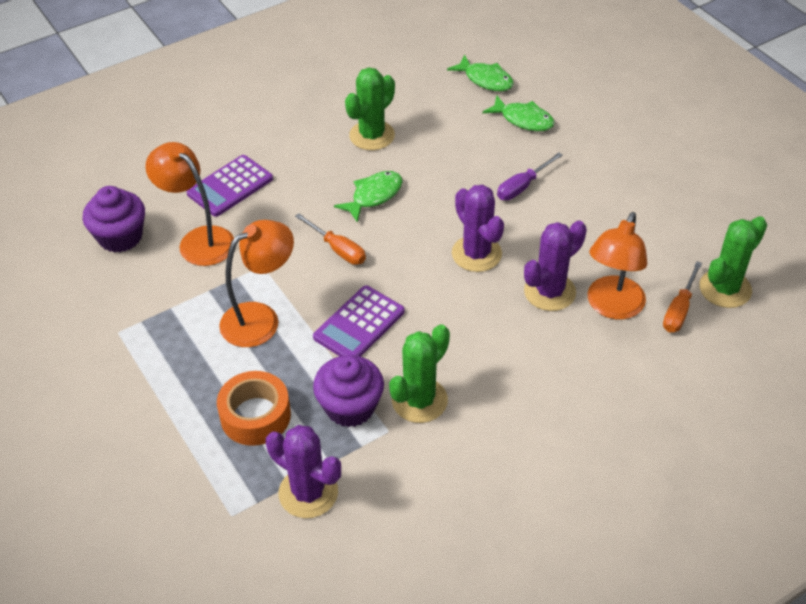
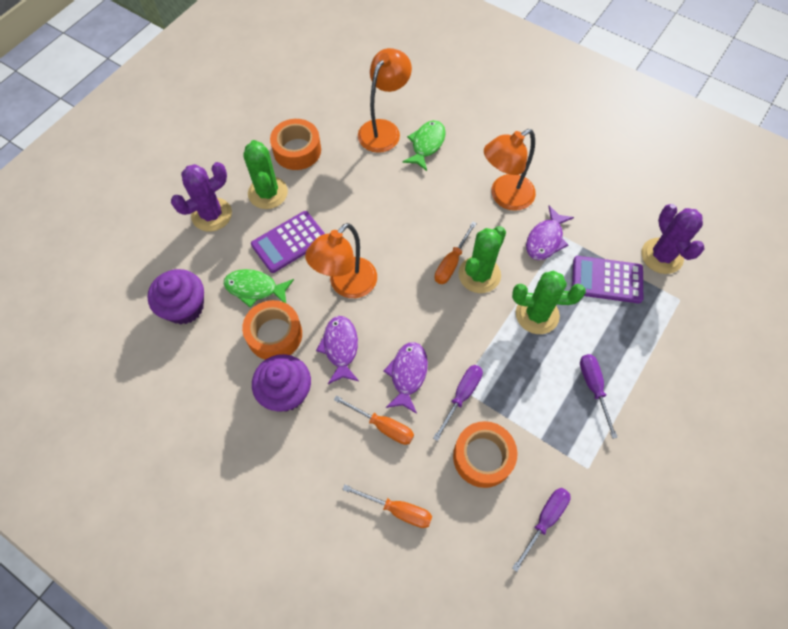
green fish: 3 -> 2
orange screwdriver: 2 -> 3
orange tape: 1 -> 3
purple cactus: 3 -> 2
purple fish: 0 -> 3
purple screwdriver: 1 -> 3

